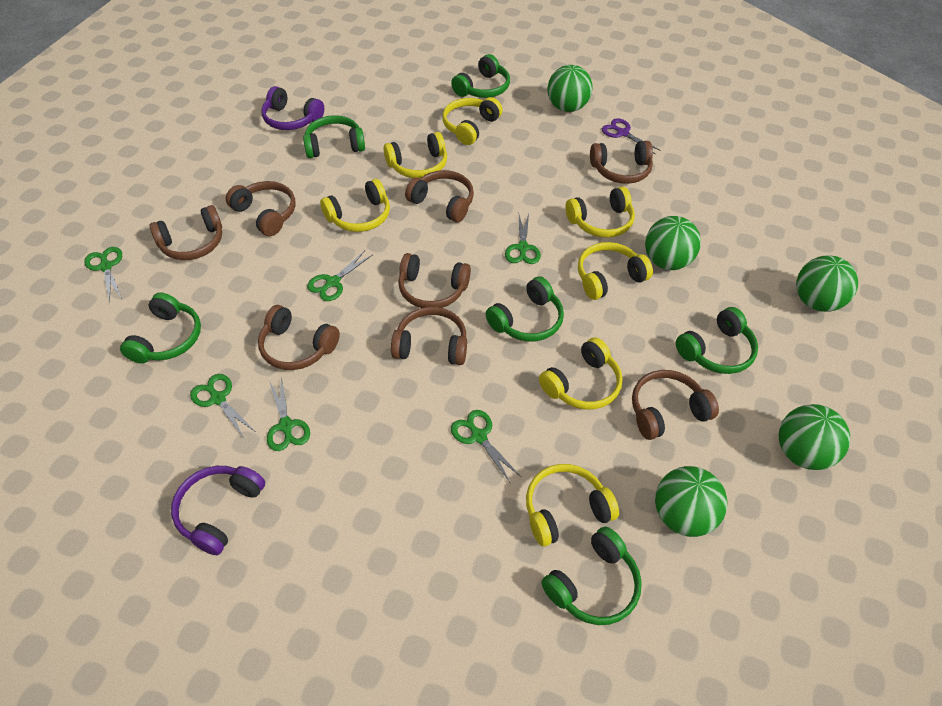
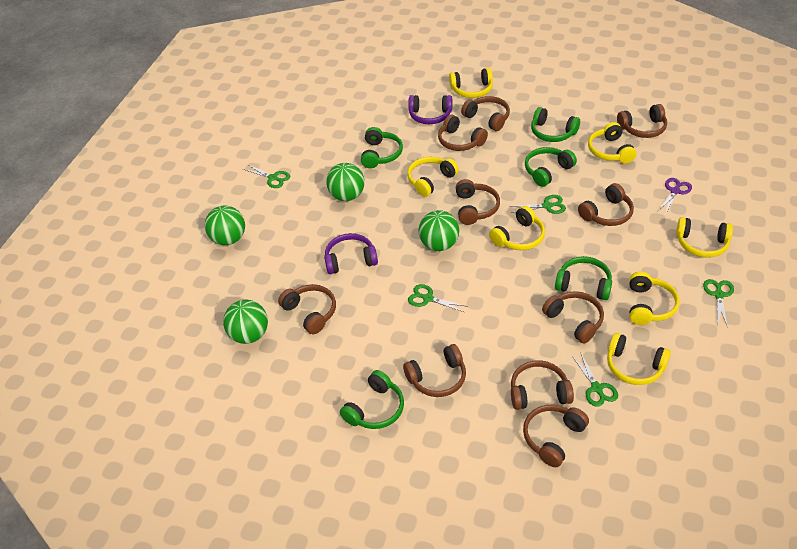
brown headphones: 8 -> 10
green ball: 5 -> 4
green headphones: 6 -> 5
green scissors: 6 -> 5

